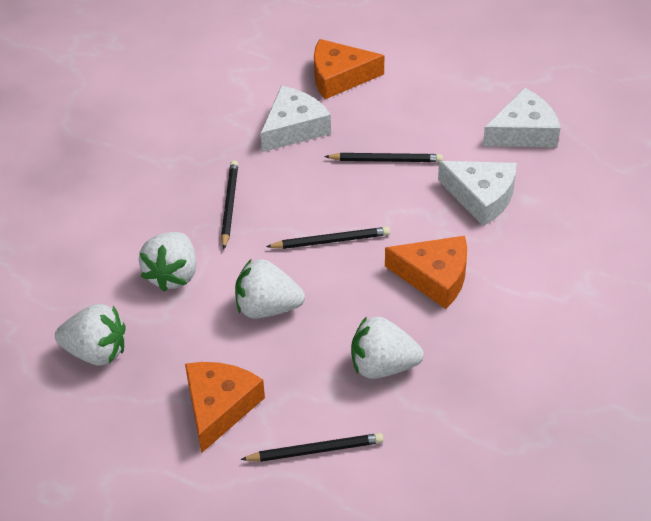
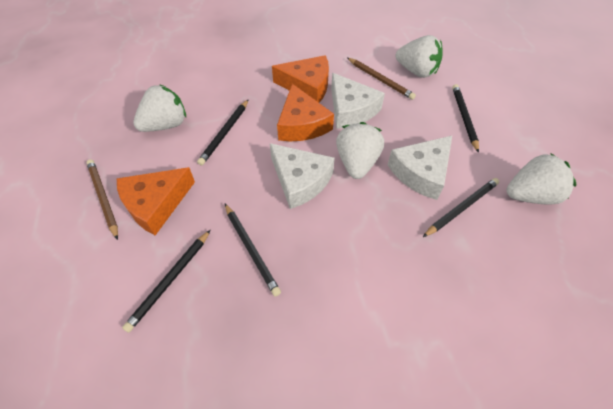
black pencil: 4 -> 5
brown pencil: 0 -> 2

